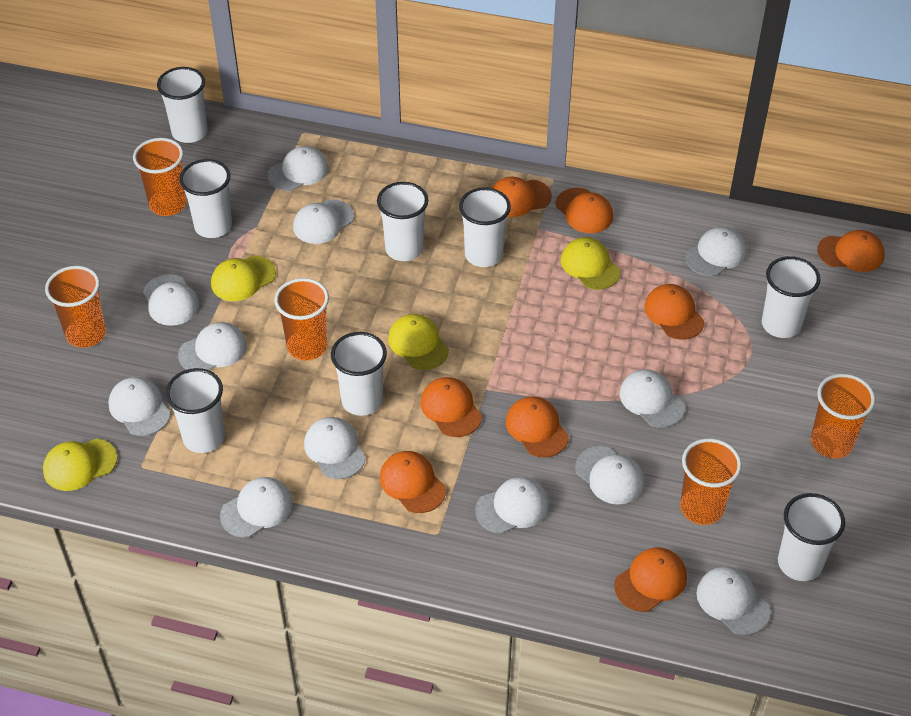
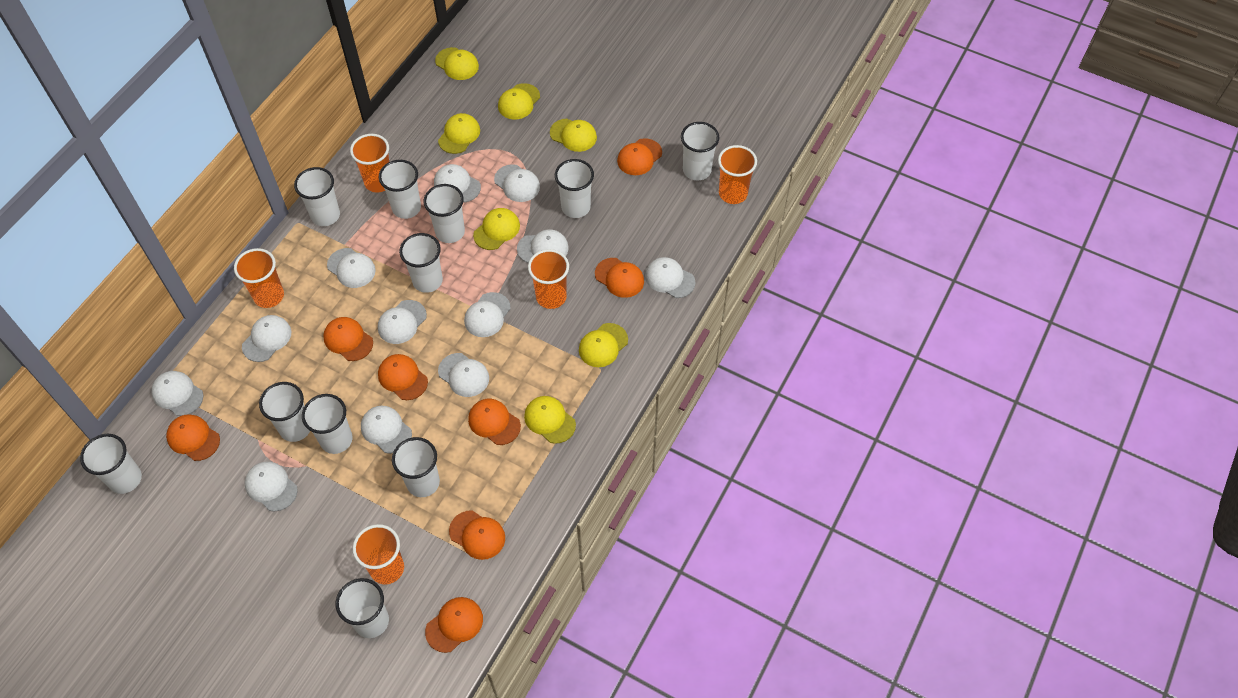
white cup: 8 -> 11
yellow cap: 4 -> 7

